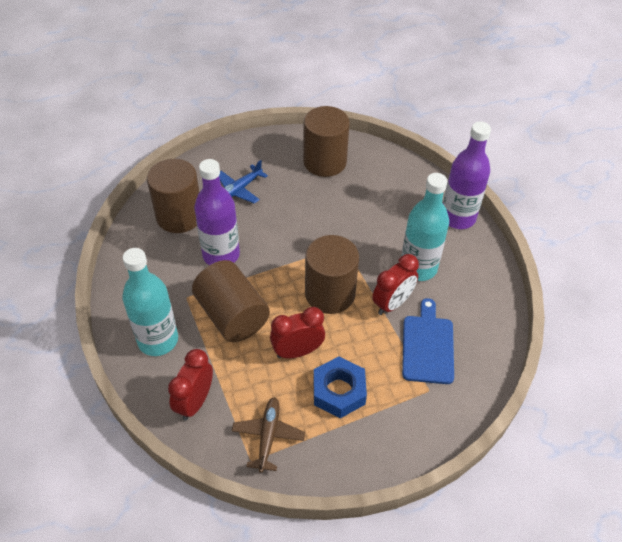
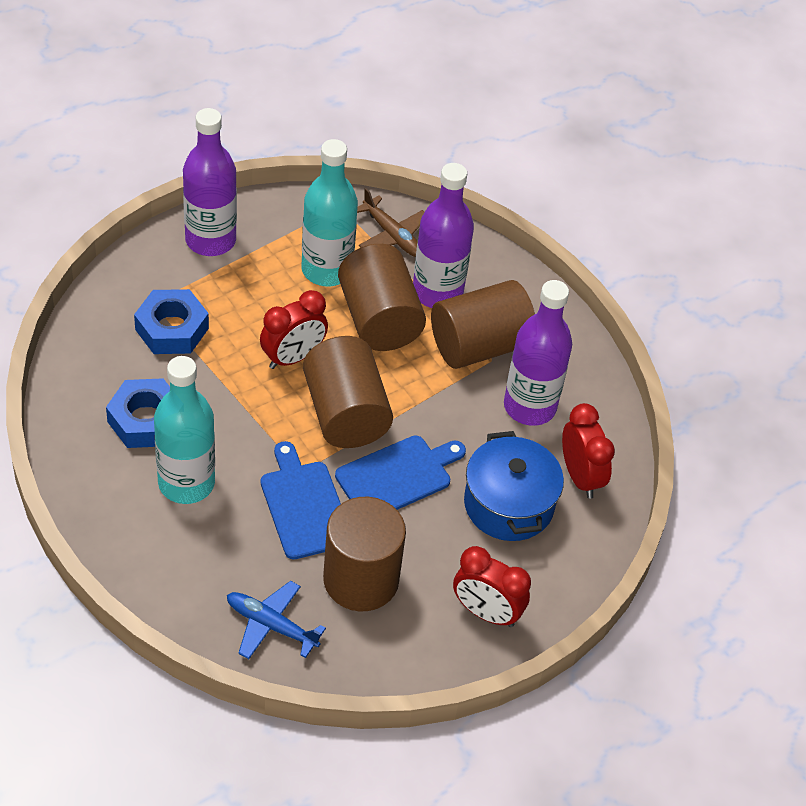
blue cutting board: 1 -> 2
blue nut: 1 -> 2
blue pot: 0 -> 1
purple bottle: 2 -> 3

